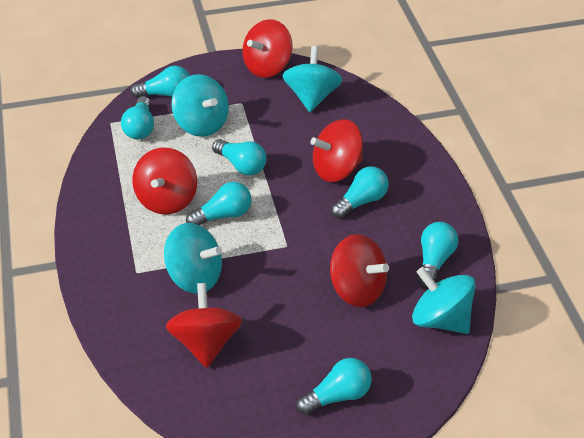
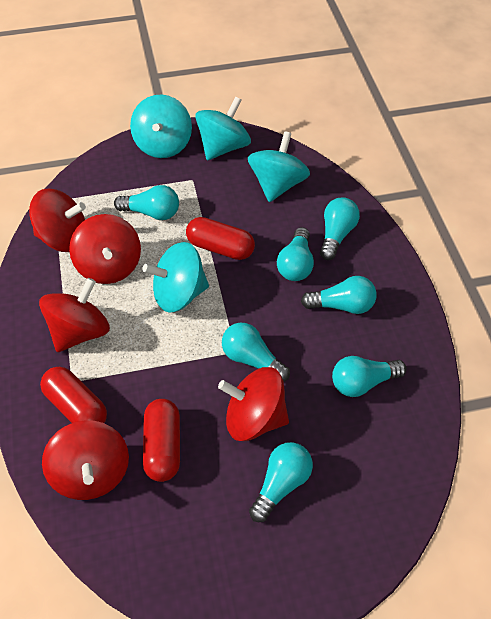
red capsule: 0 -> 3

